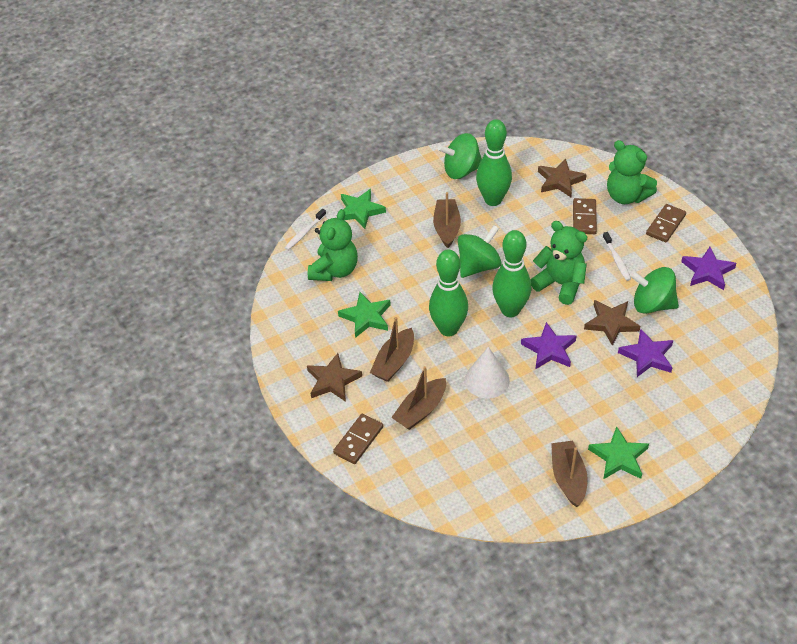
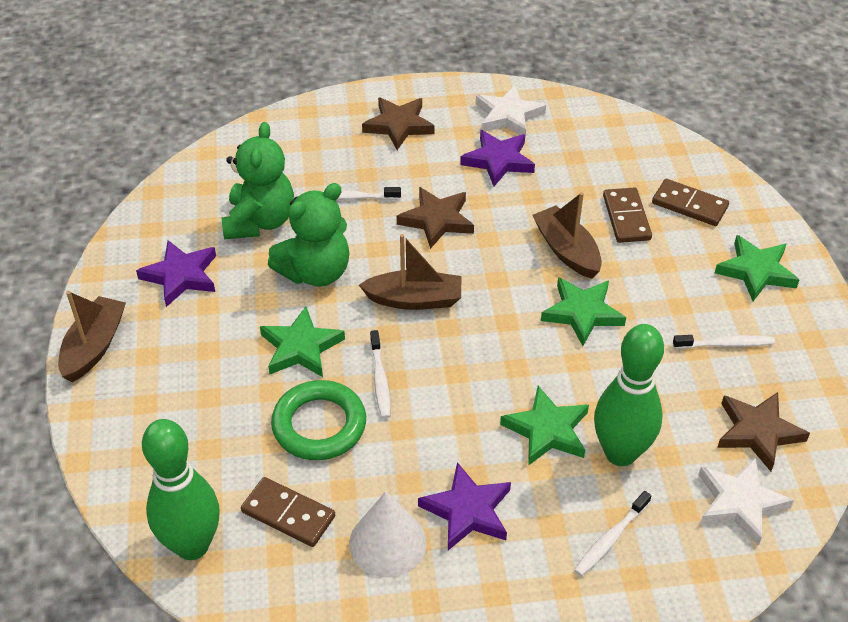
brown boat: 4 -> 3
green bowling pin: 3 -> 2
green ring: 0 -> 1
green spinning top: 3 -> 0
green star: 3 -> 4
green teddy bear: 3 -> 2
white star: 0 -> 2
white toothbrush: 2 -> 4

